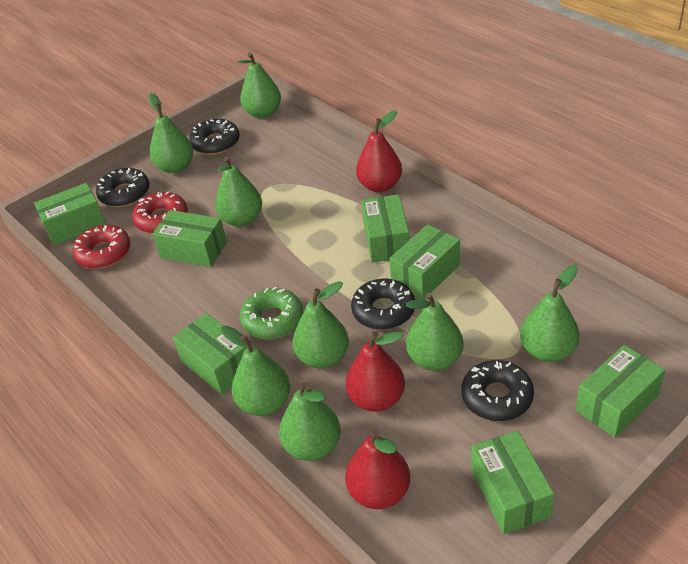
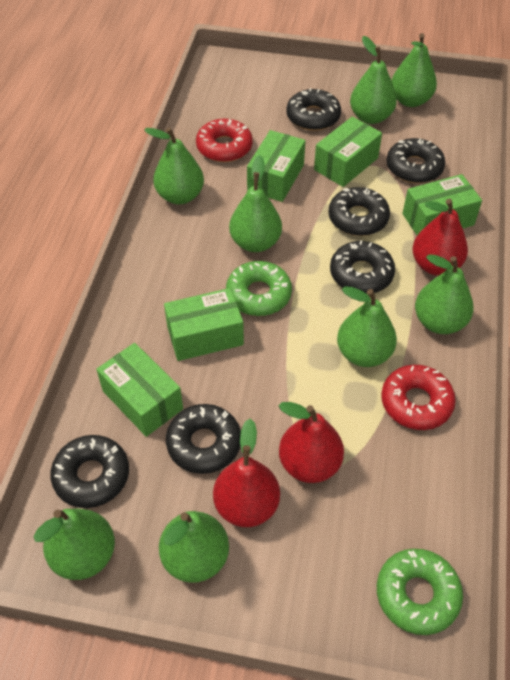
black donut: 4 -> 6
green box: 7 -> 5
green donut: 1 -> 2

